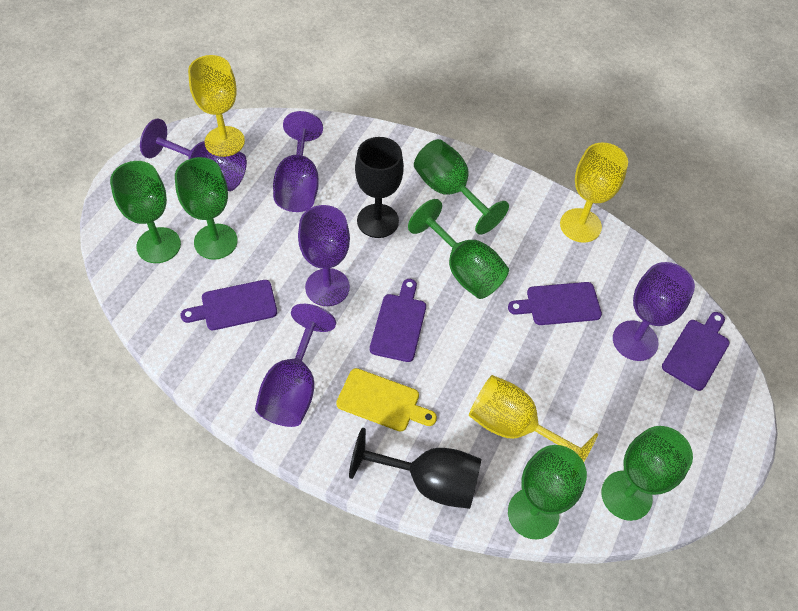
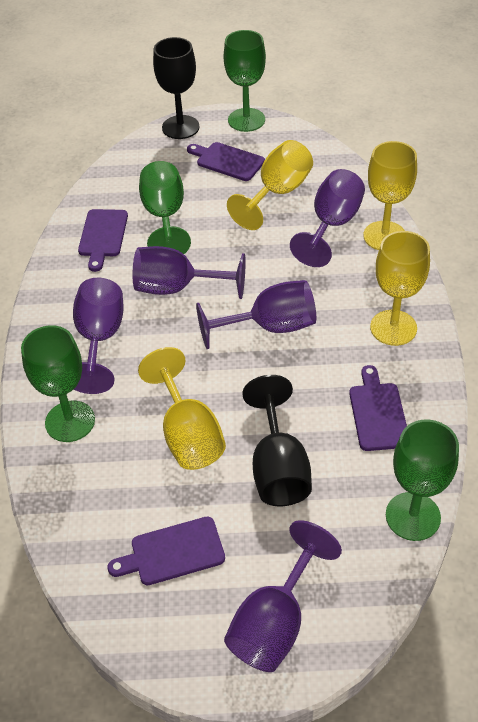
green goblet: 6 -> 4
yellow cutting board: 1 -> 0
yellow goblet: 3 -> 4

